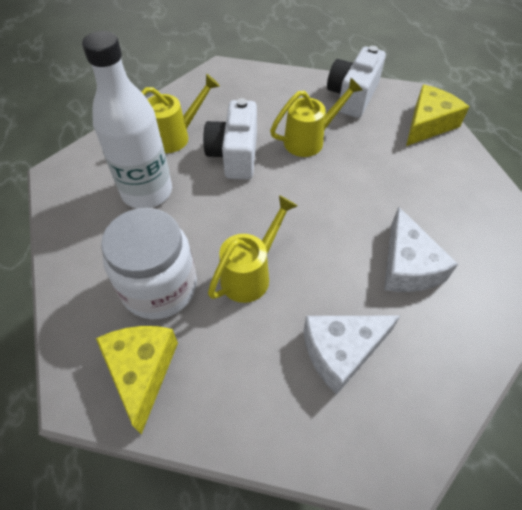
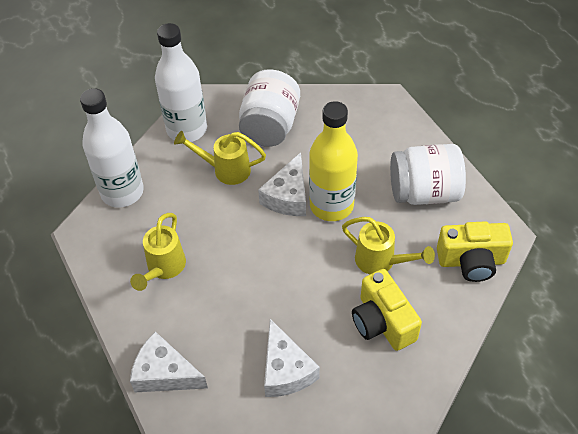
white bottle: 1 -> 2
white camera: 2 -> 0
white cheese: 2 -> 3
white jar: 1 -> 2
yellow bottle: 0 -> 1
yellow camera: 0 -> 2
yellow cheese: 2 -> 0

